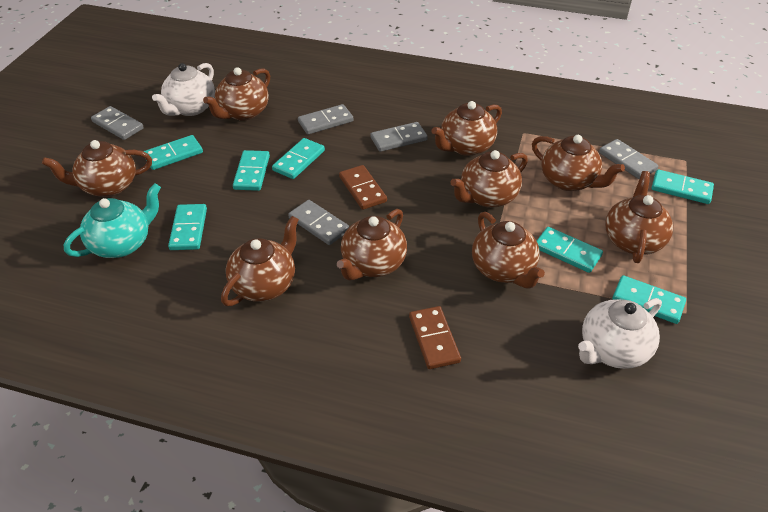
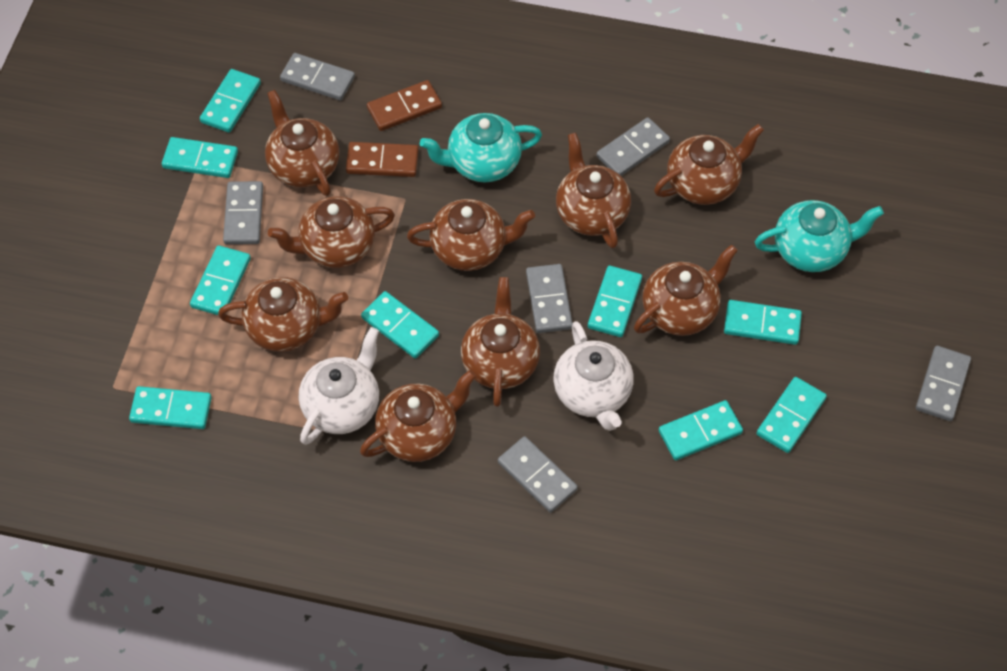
grey domino: 5 -> 6
turquoise domino: 7 -> 9
turquoise teapot: 1 -> 2

